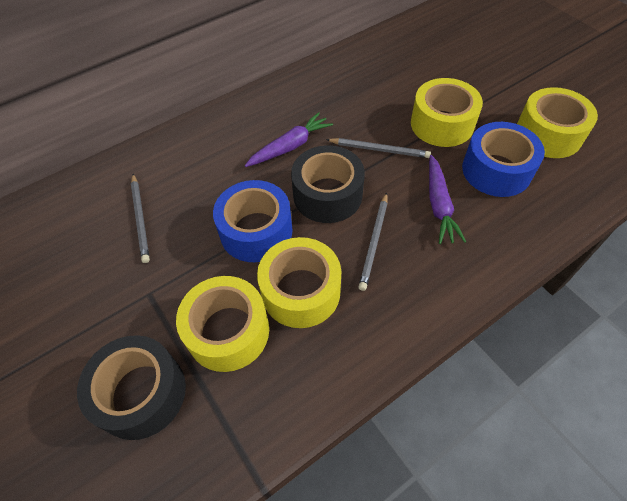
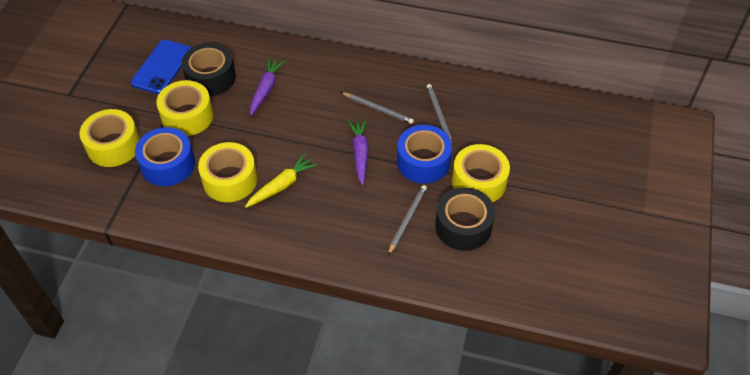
blue phone: 0 -> 1
yellow carrot: 0 -> 1

